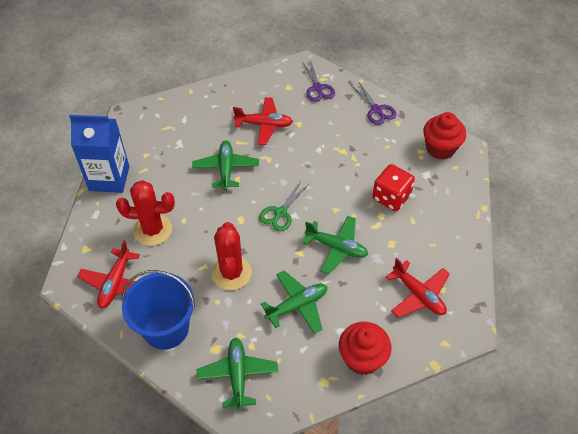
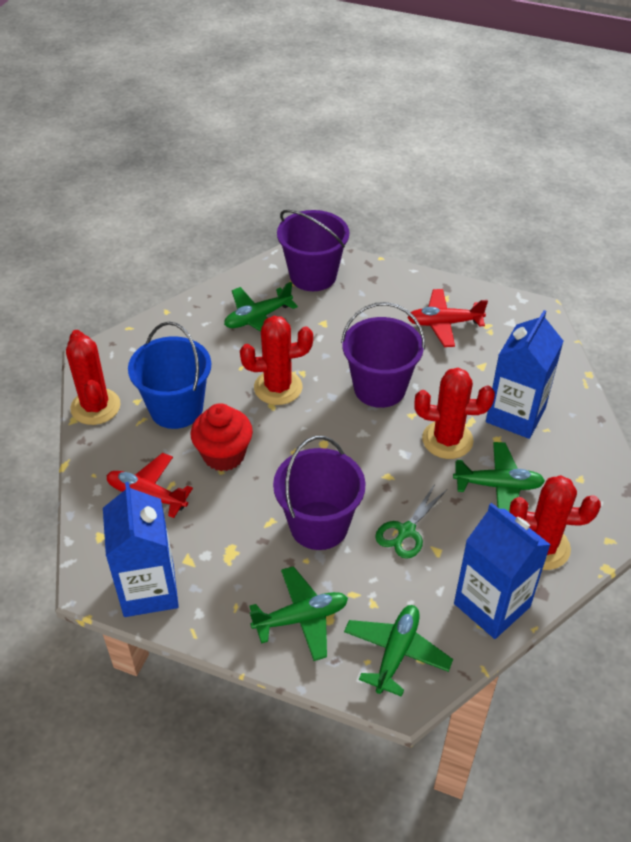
blue carton: 1 -> 3
purple bucket: 0 -> 3
purple scissors: 2 -> 0
red cactus: 2 -> 4
red cupcake: 2 -> 1
red dice: 1 -> 0
red plane: 3 -> 2

